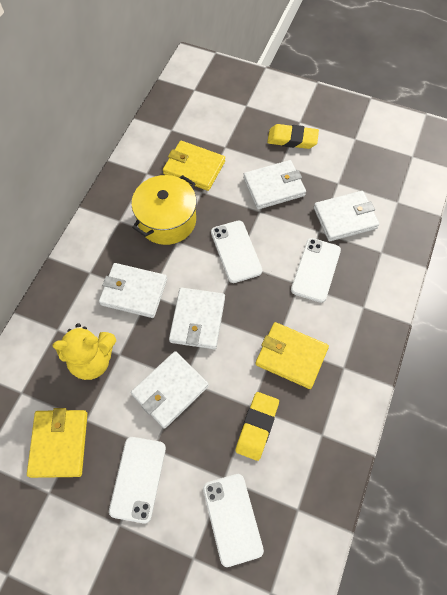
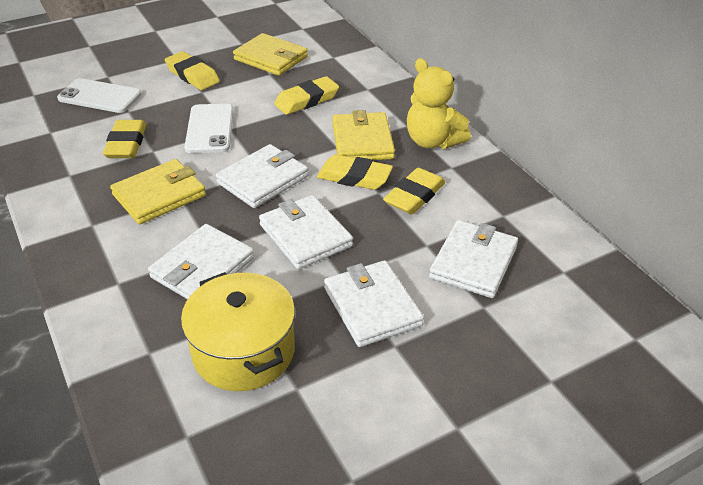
white phone: 4 -> 2
yellow eraser: 2 -> 5

